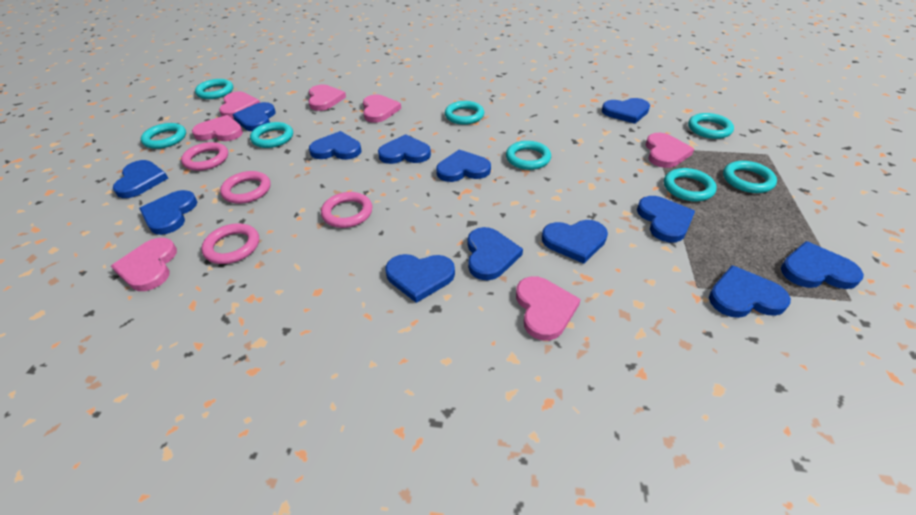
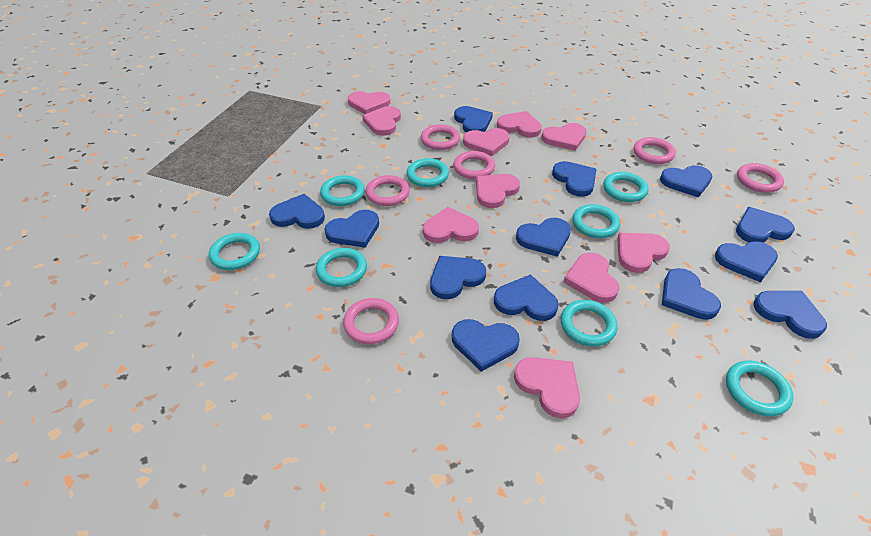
pink heart: 7 -> 10
pink ring: 4 -> 6

